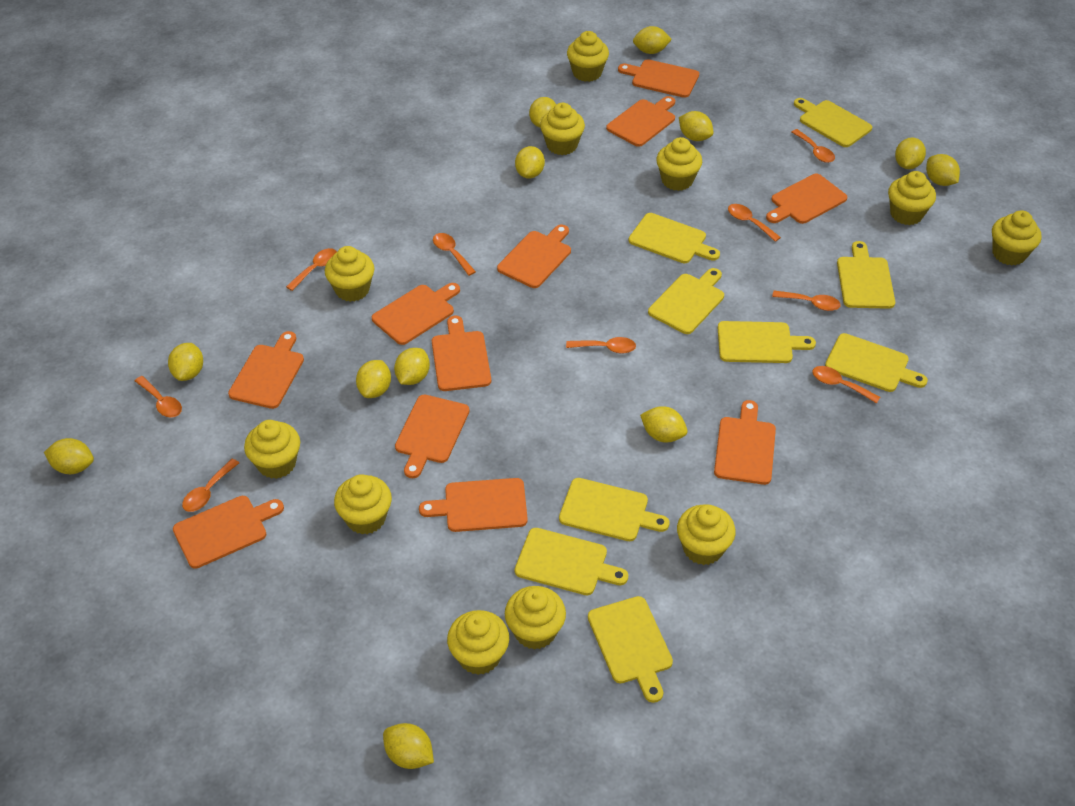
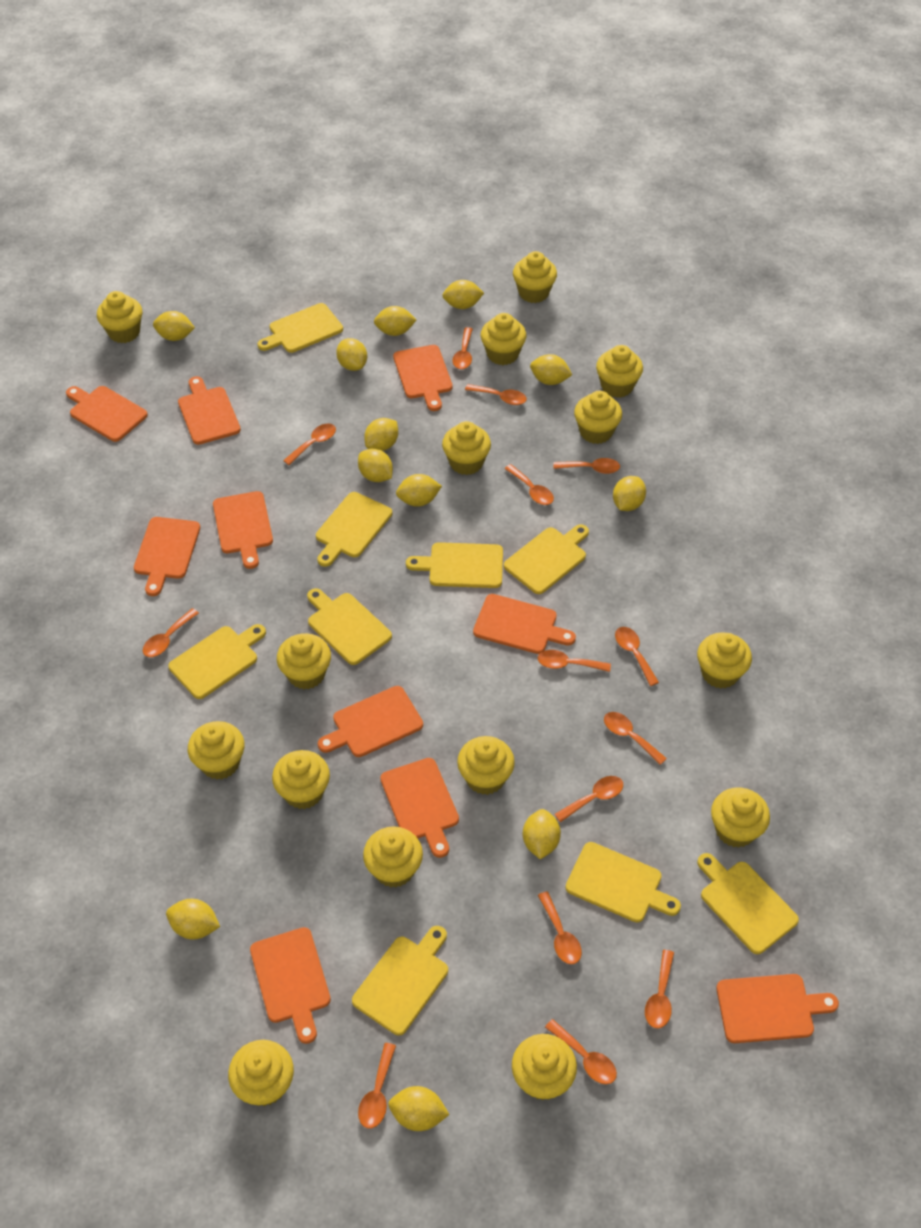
orange cutting board: 11 -> 10
orange spoon: 9 -> 14
yellow cupcake: 11 -> 15

